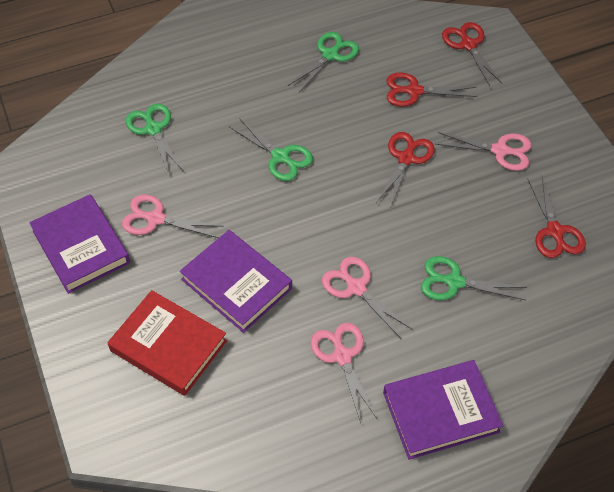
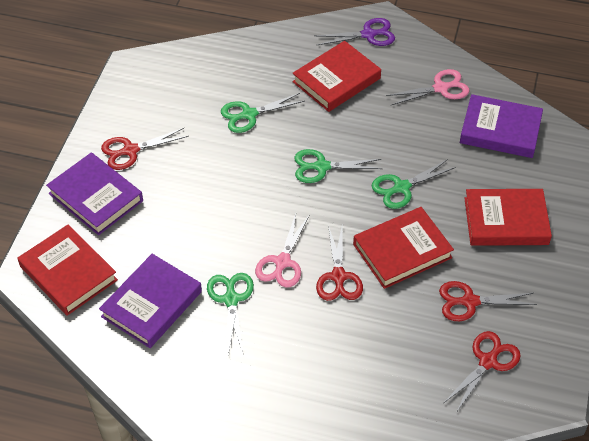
pink scissors: 4 -> 2
purple scissors: 0 -> 1
red book: 1 -> 4

